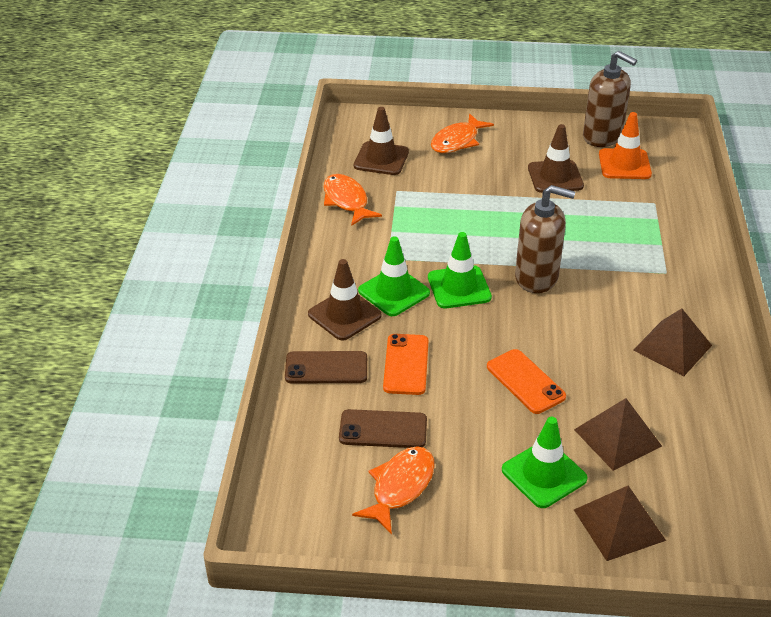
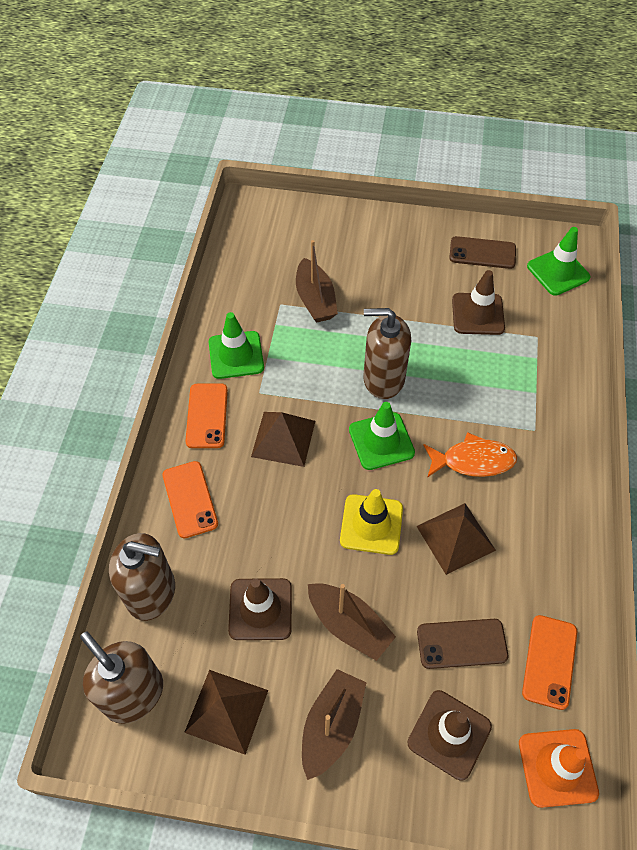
brown boat: 0 -> 3
brown soap dispenser: 2 -> 3
orange fish: 3 -> 1
orange phone: 2 -> 3
yellow traffic cone: 0 -> 1

